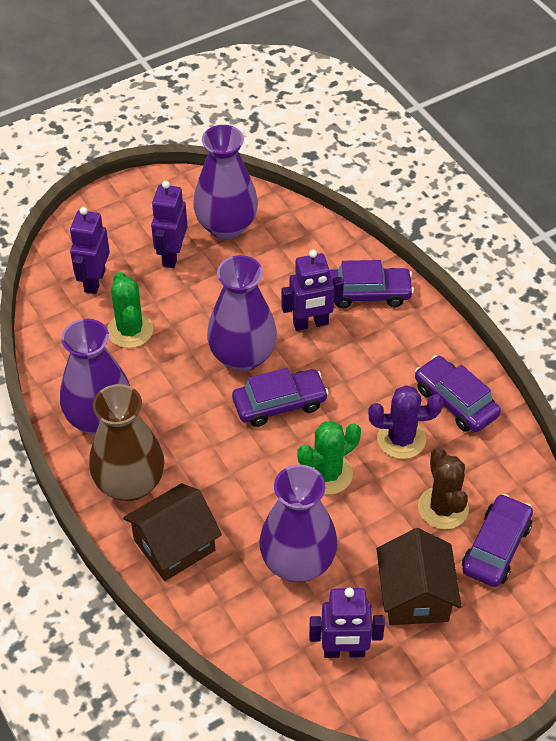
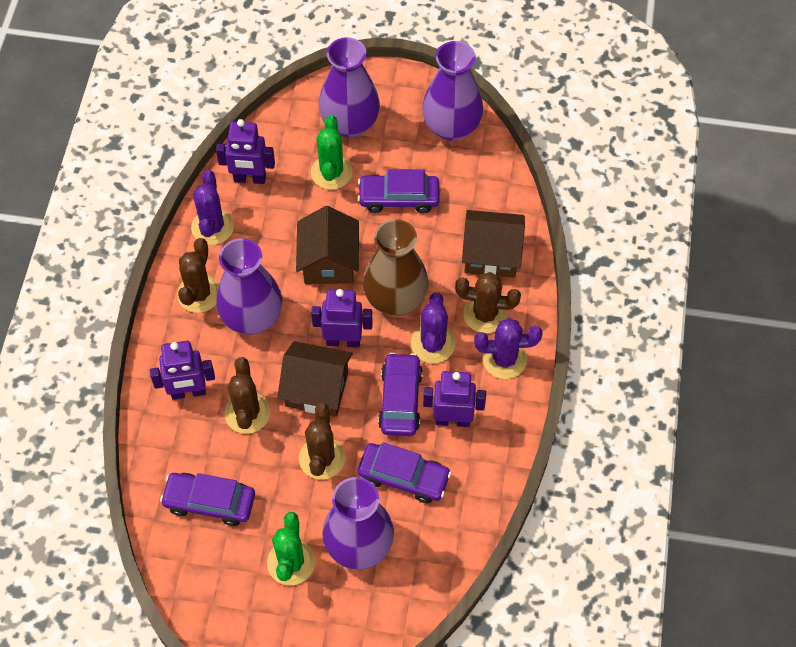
brown cactus: 1 -> 4
brown house: 2 -> 3
purple cactus: 1 -> 3

